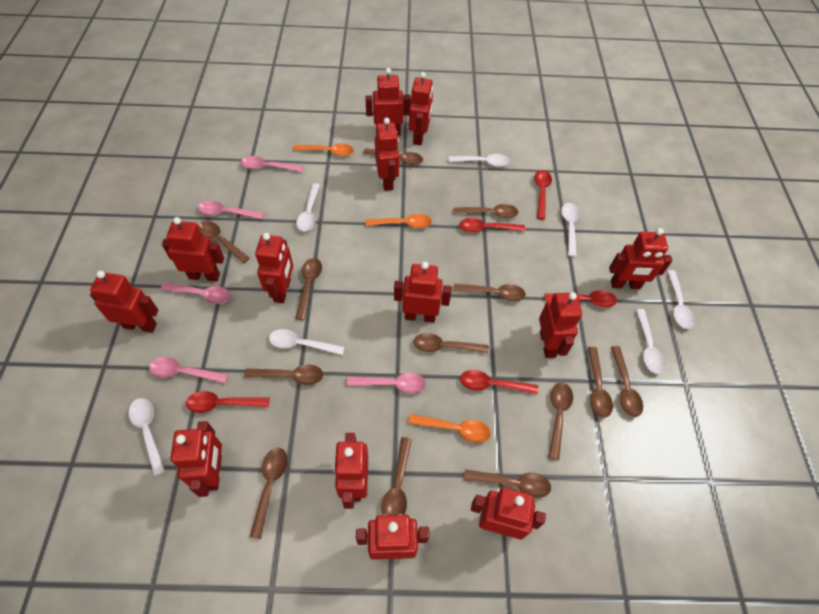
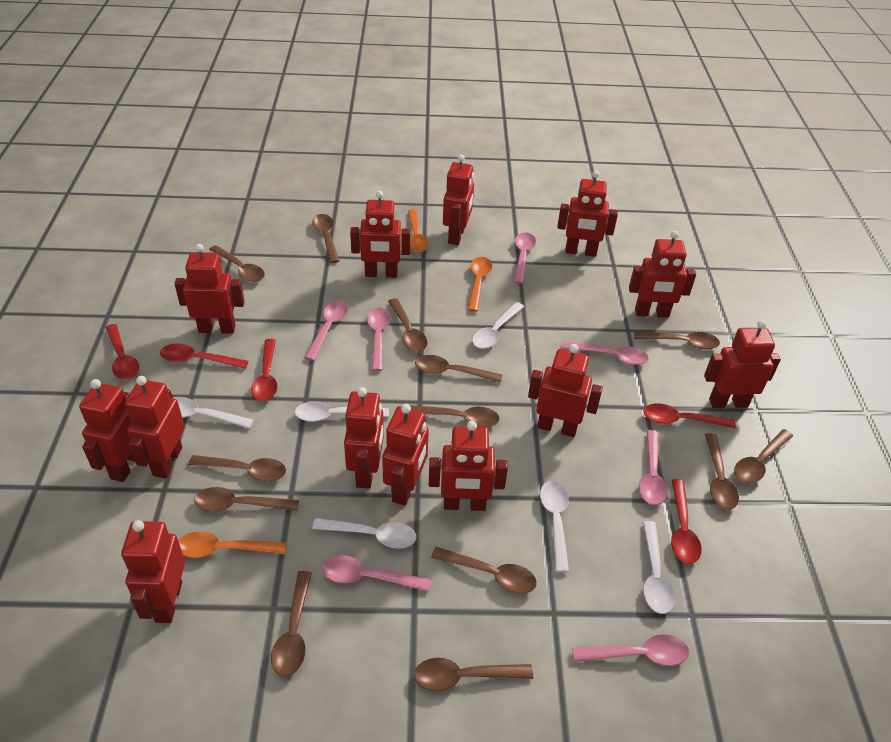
pink spoon: 5 -> 7
white spoon: 7 -> 6

